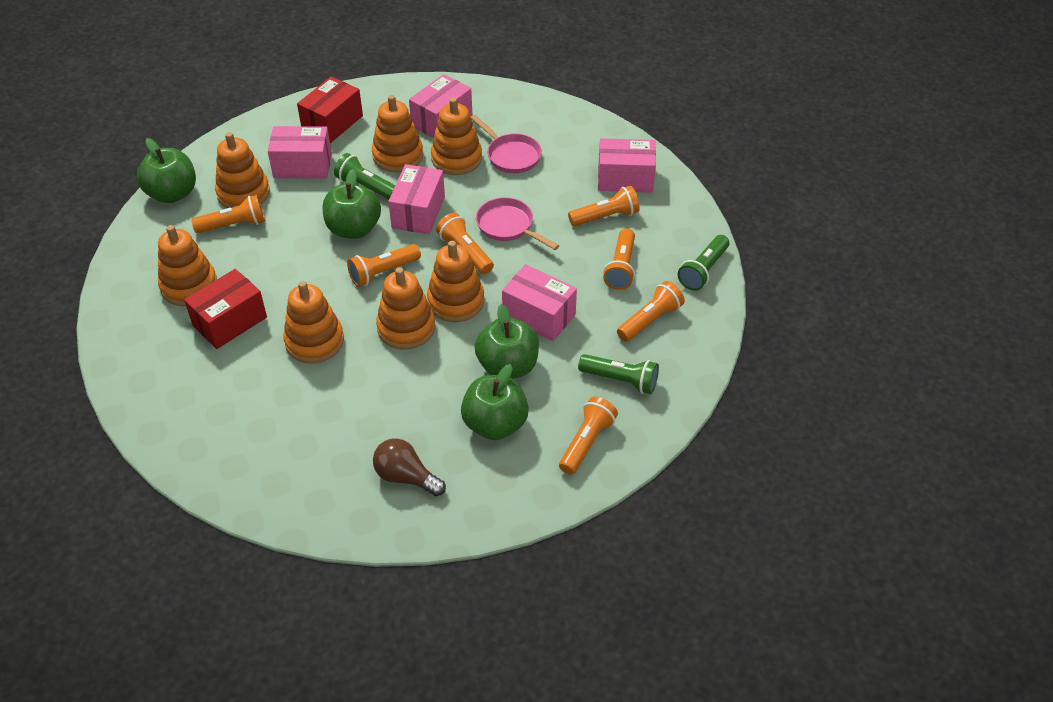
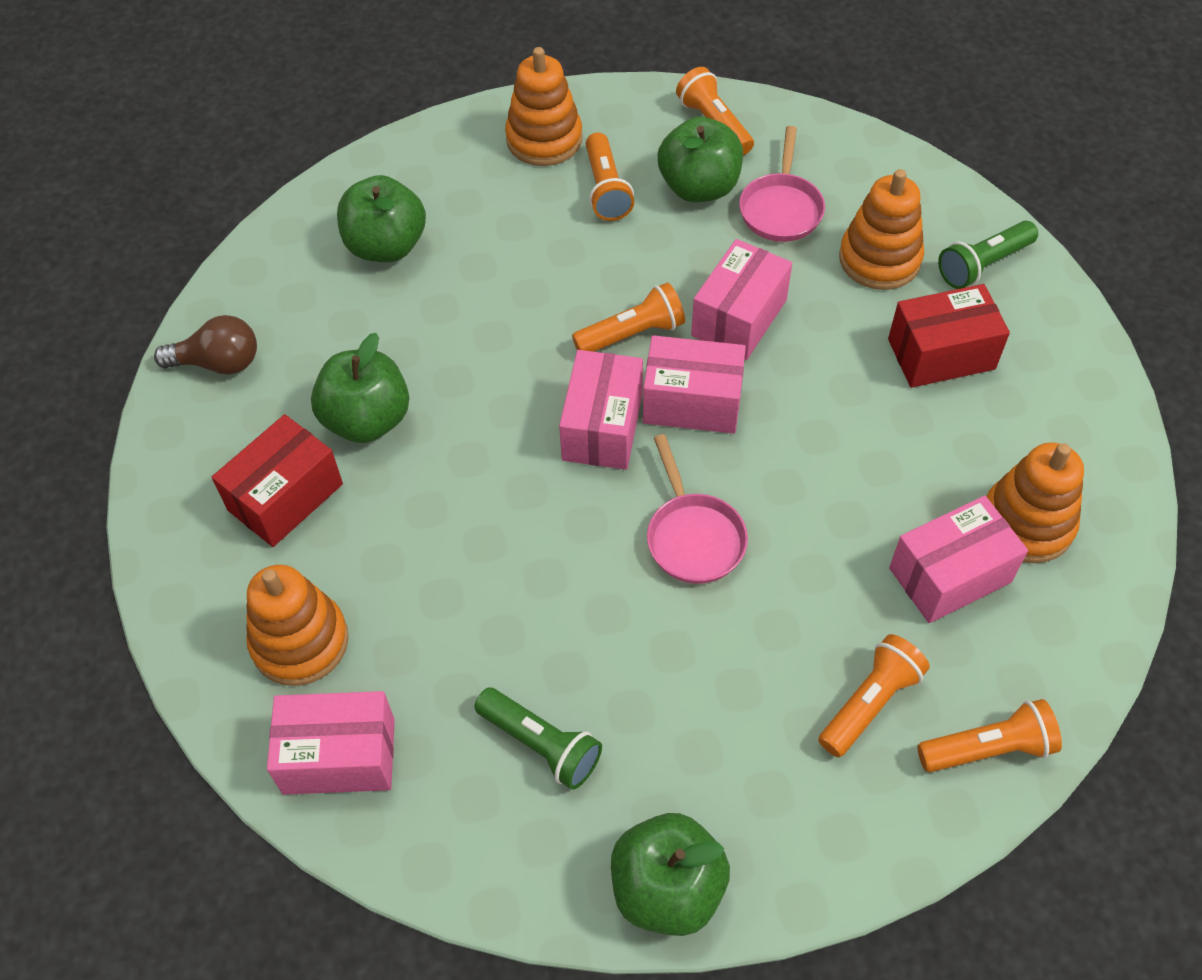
green flashlight: 3 -> 2
orange flashlight: 7 -> 5
orange stacking toy: 7 -> 4

